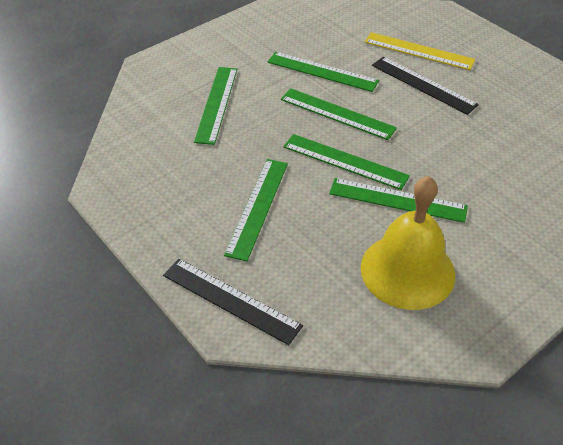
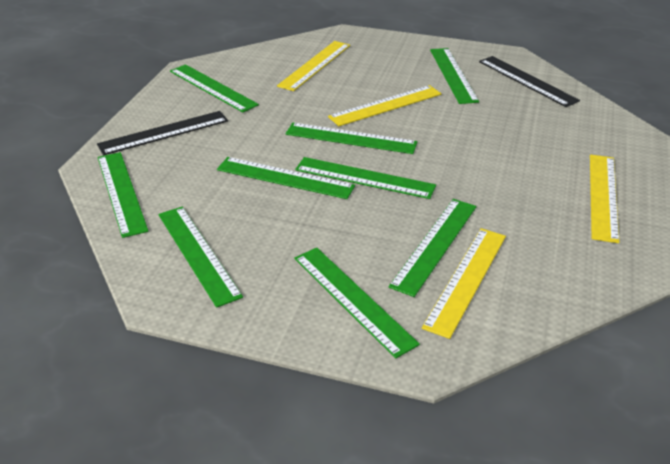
green ruler: 6 -> 9
yellow bell: 1 -> 0
yellow ruler: 1 -> 4

